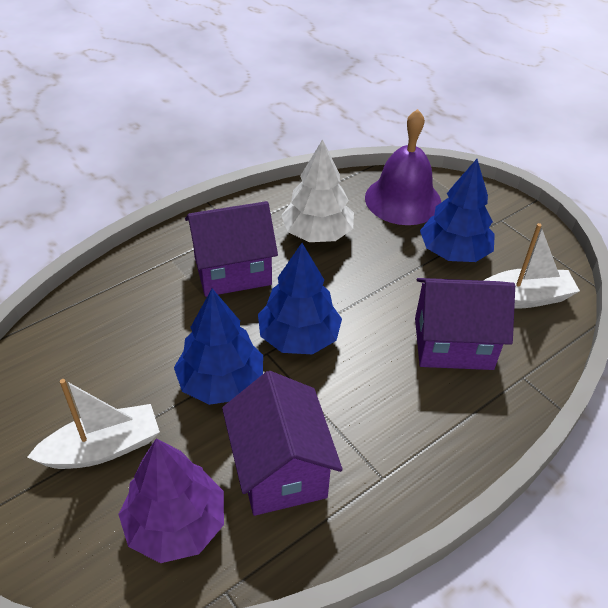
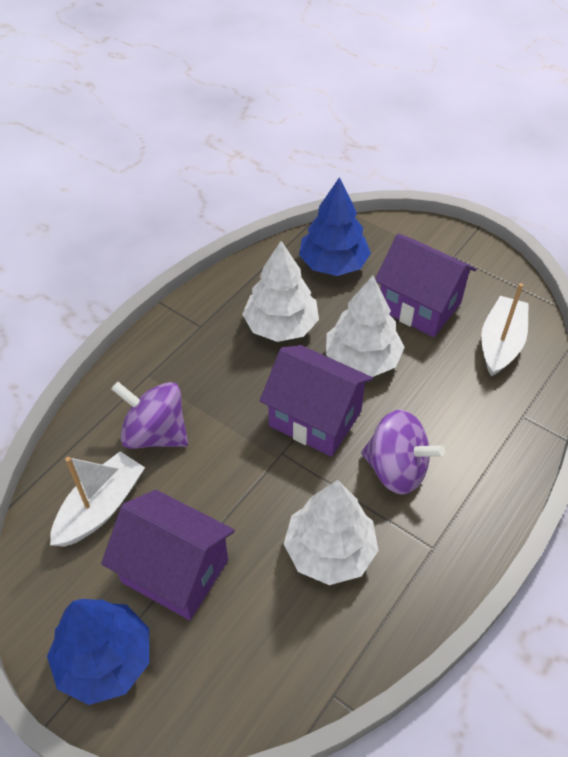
blue tree: 3 -> 2
purple bell: 1 -> 0
purple spinning top: 0 -> 2
purple tree: 1 -> 0
white tree: 1 -> 3

